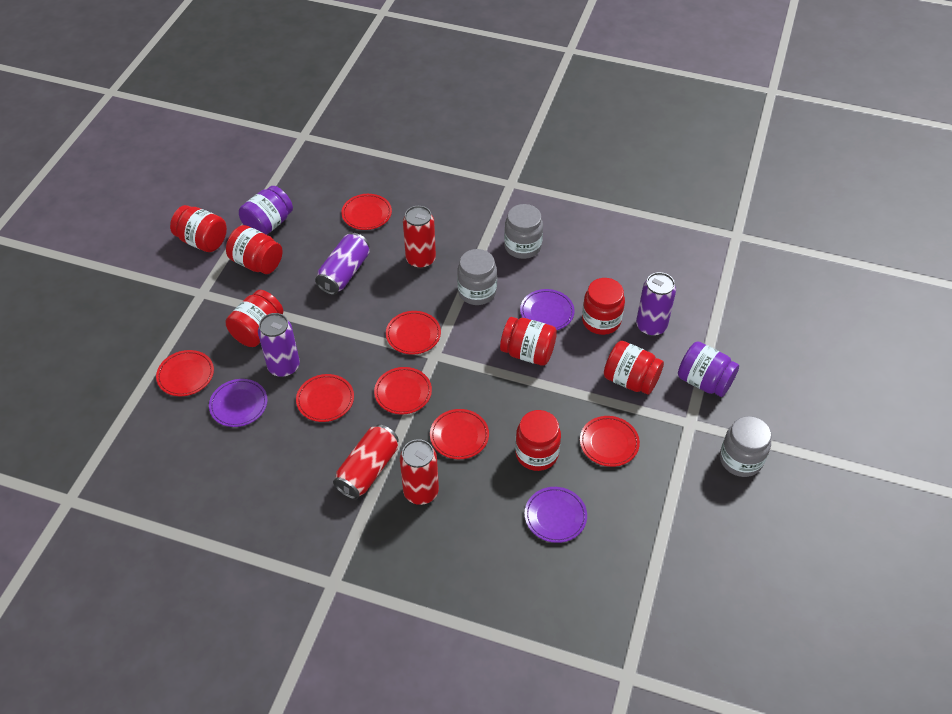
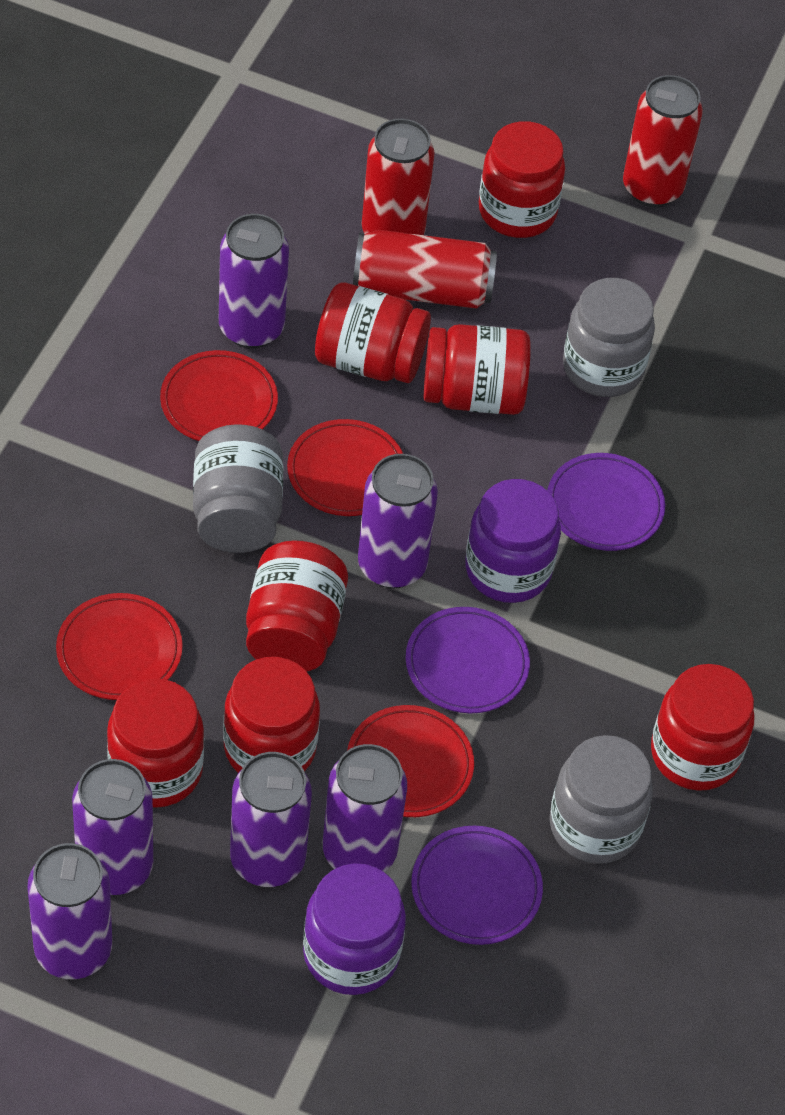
purple can: 3 -> 6
red plate: 7 -> 4

